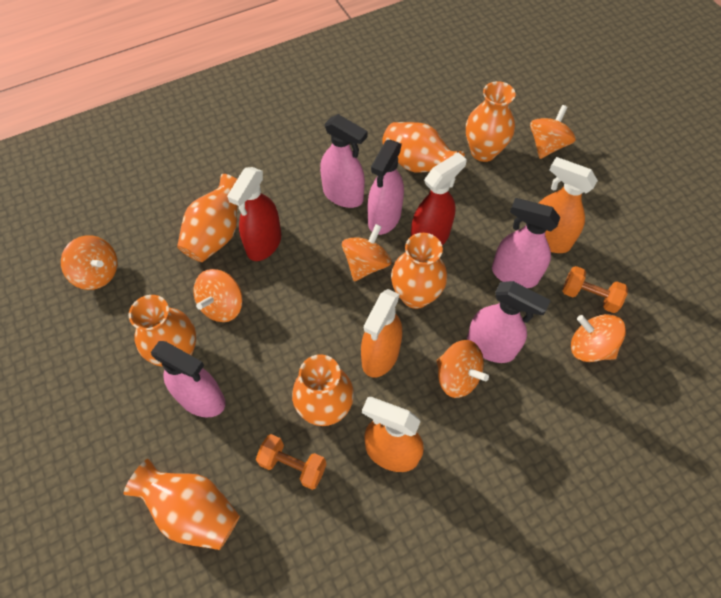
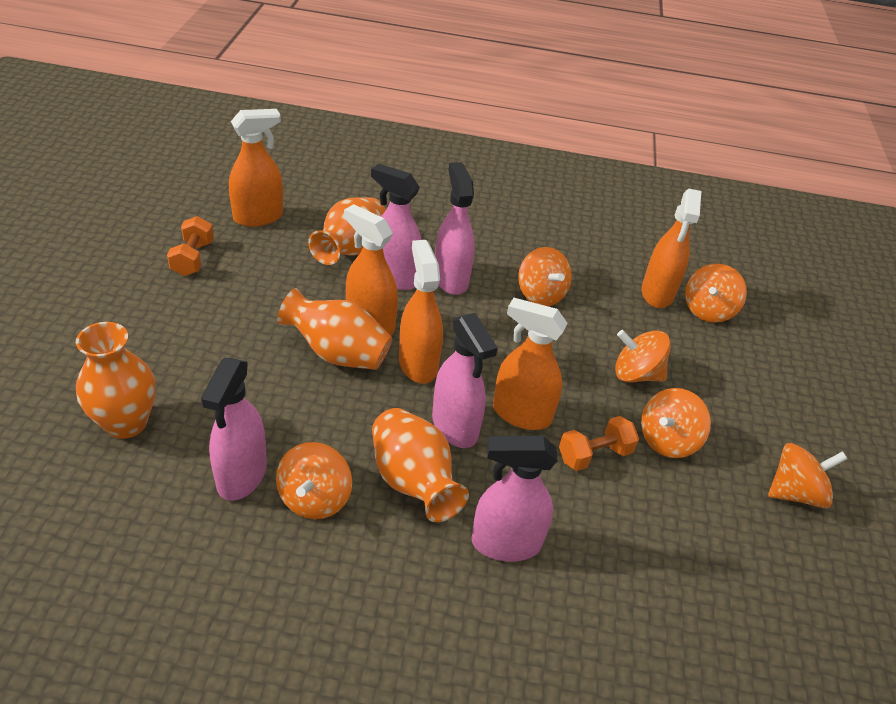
orange spray bottle: 3 -> 5
orange vase: 7 -> 4
red spray bottle: 2 -> 0

